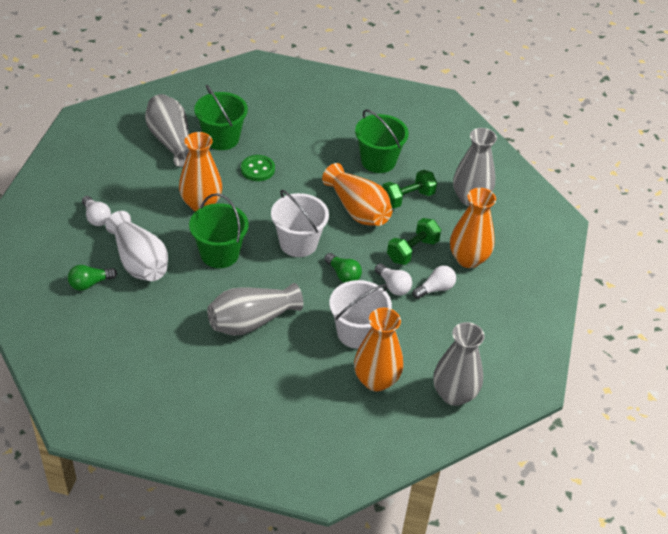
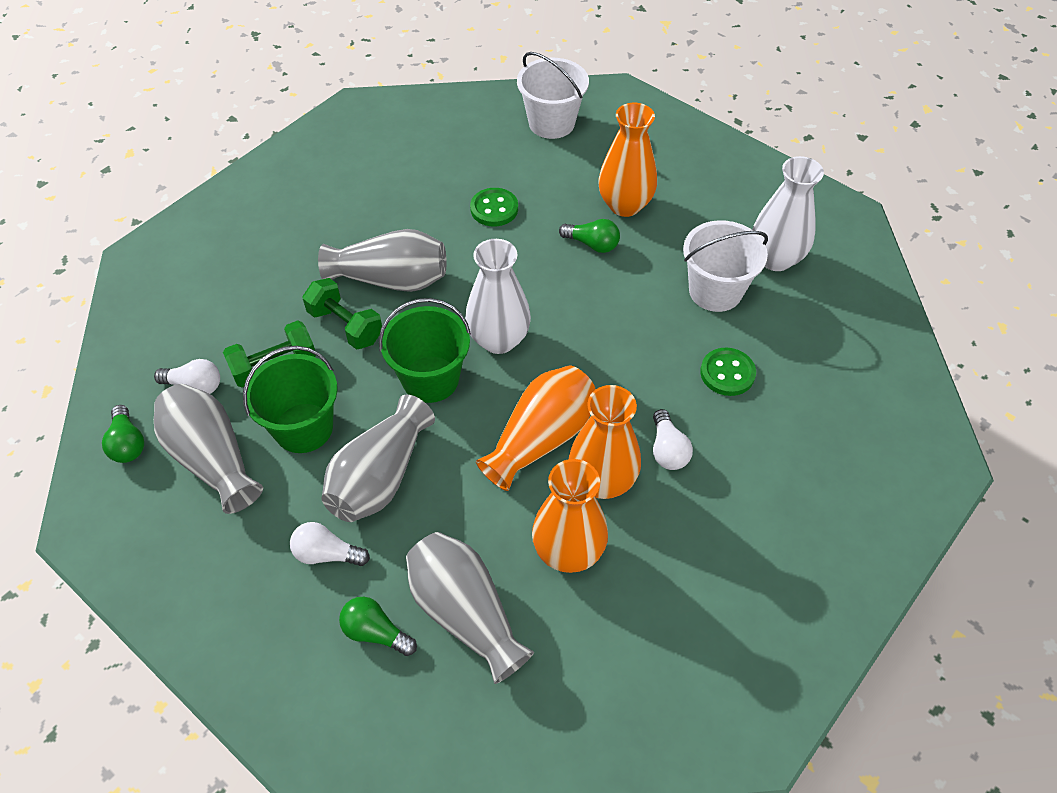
green bucket: 3 -> 2
green button: 1 -> 2
green light bulb: 2 -> 3
white vase: 1 -> 2

